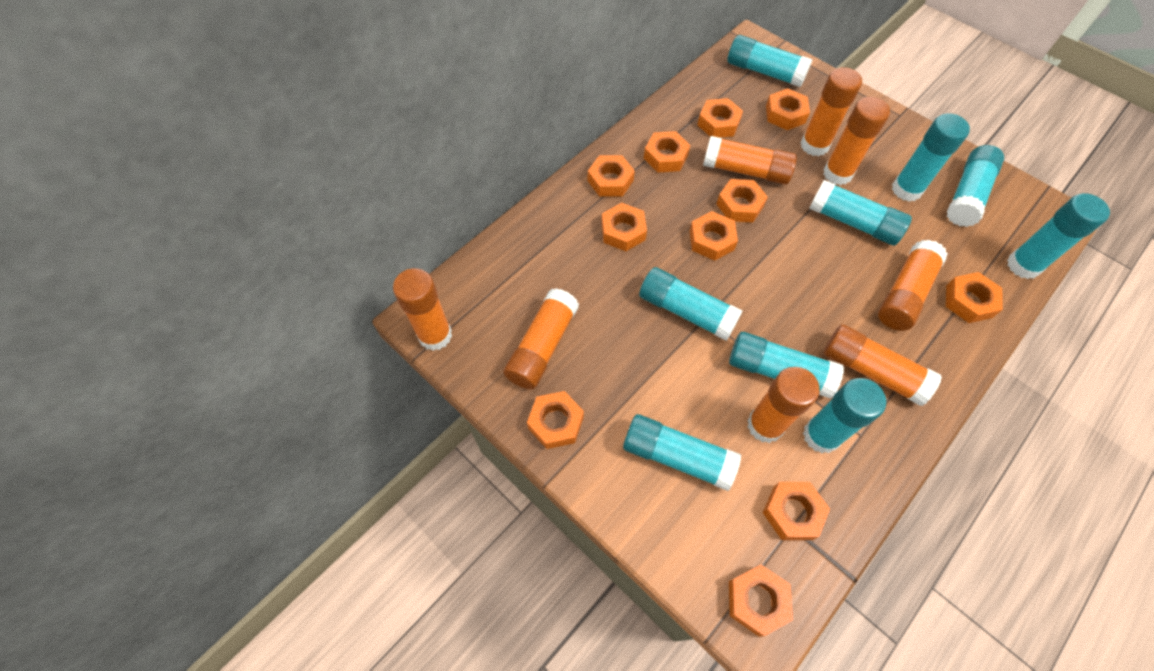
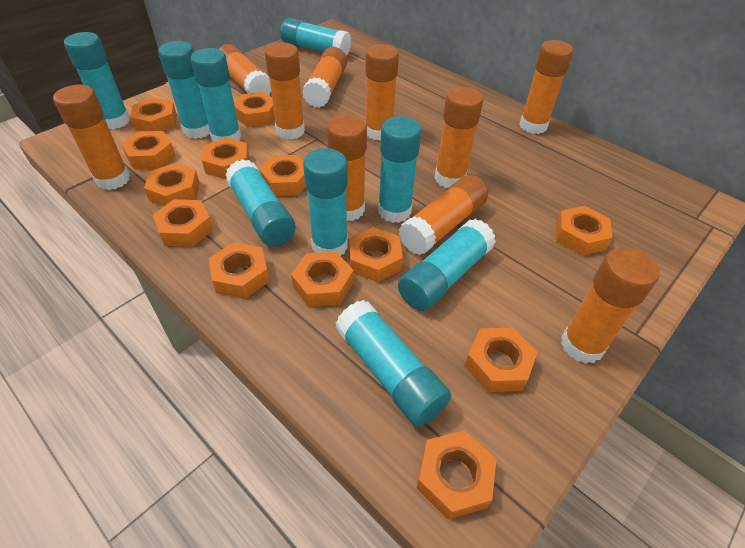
orange glue stick: 8 -> 10
orange nut: 11 -> 13

